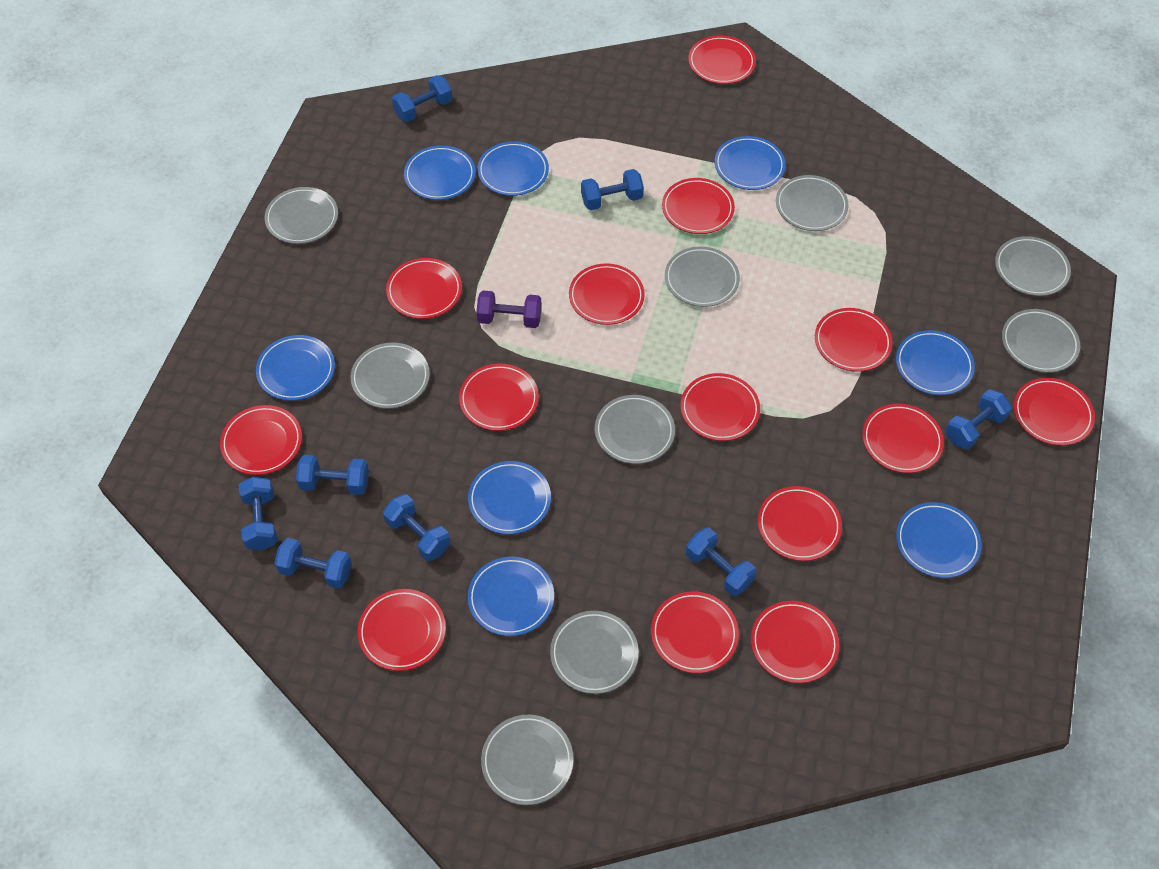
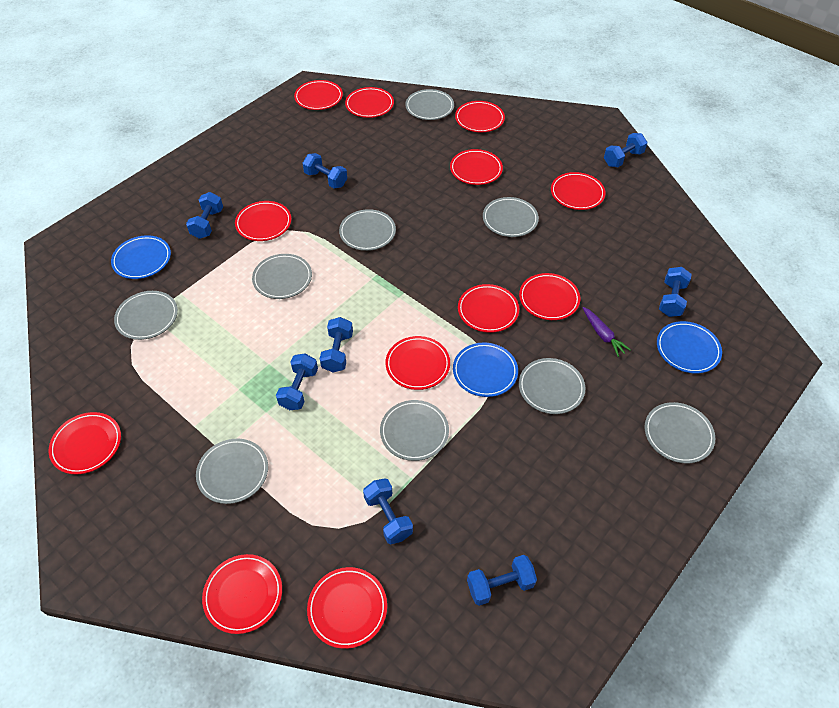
blue plate: 8 -> 3
purple carrot: 0 -> 1
purple dumbbell: 1 -> 0
red plate: 14 -> 12

